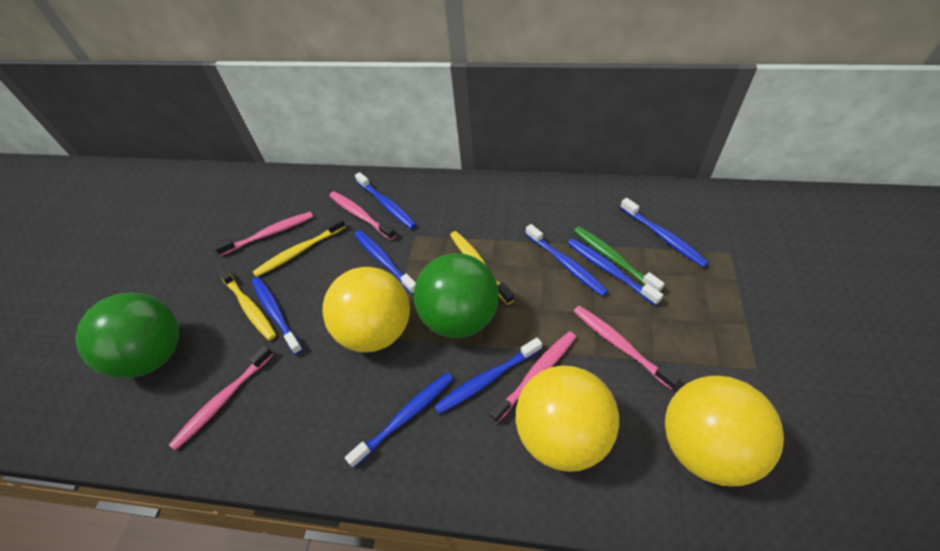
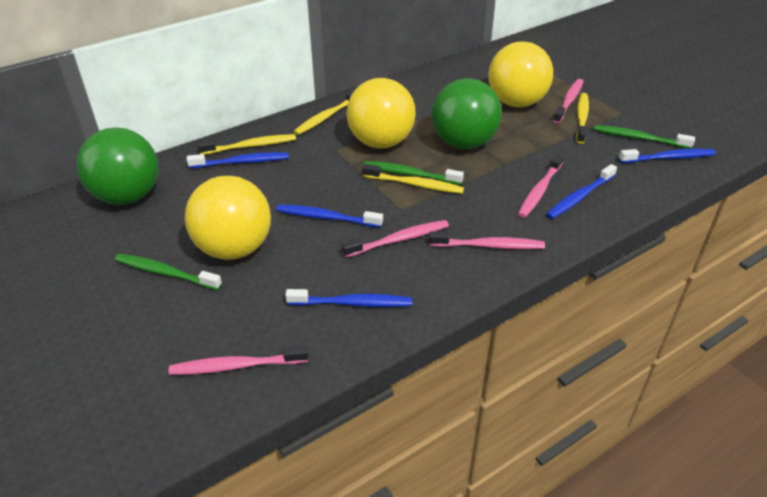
blue toothbrush: 8 -> 5
green toothbrush: 1 -> 3
yellow toothbrush: 3 -> 4

